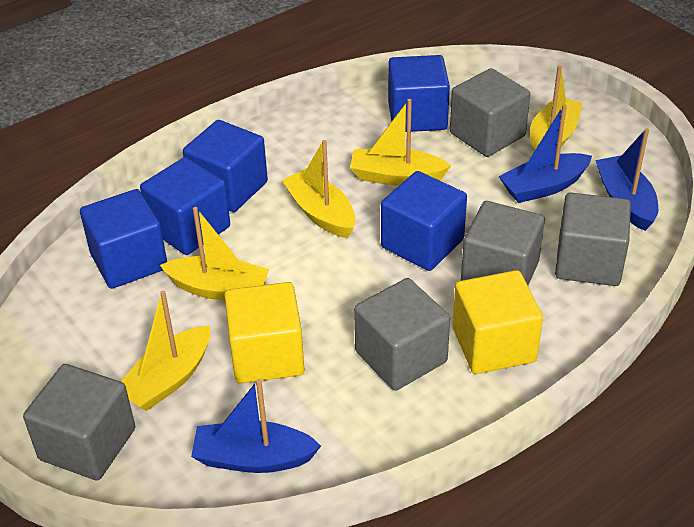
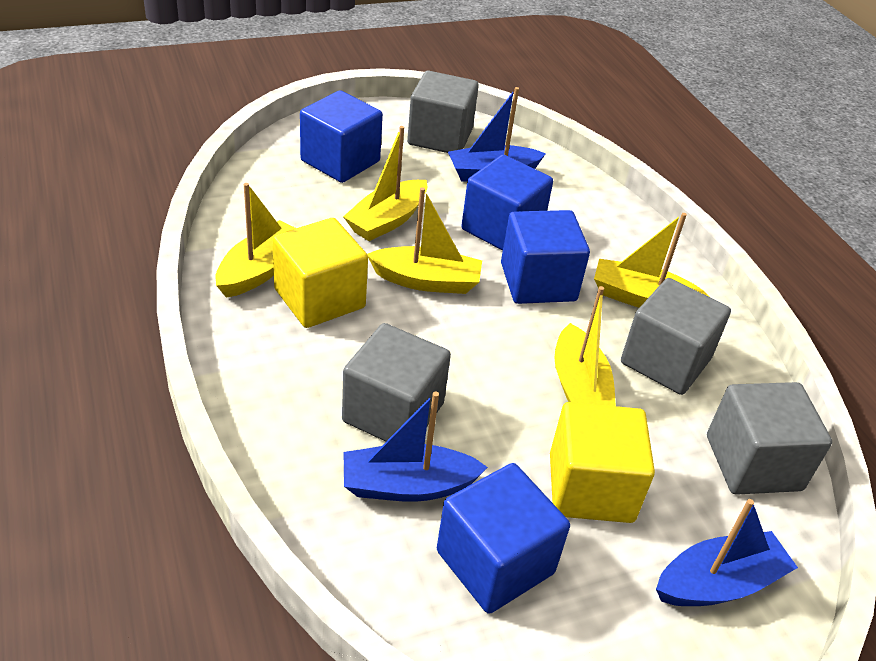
blue cube: 5 -> 4
grey cube: 5 -> 4

